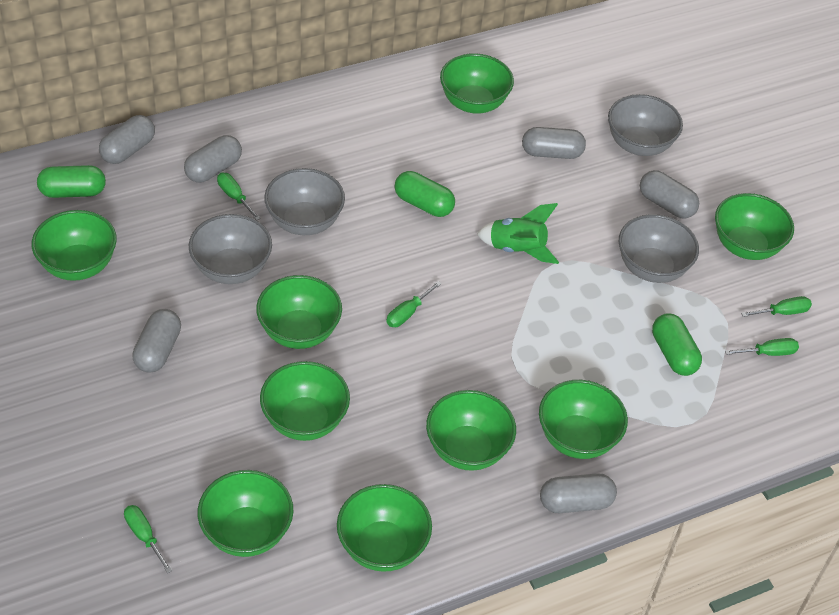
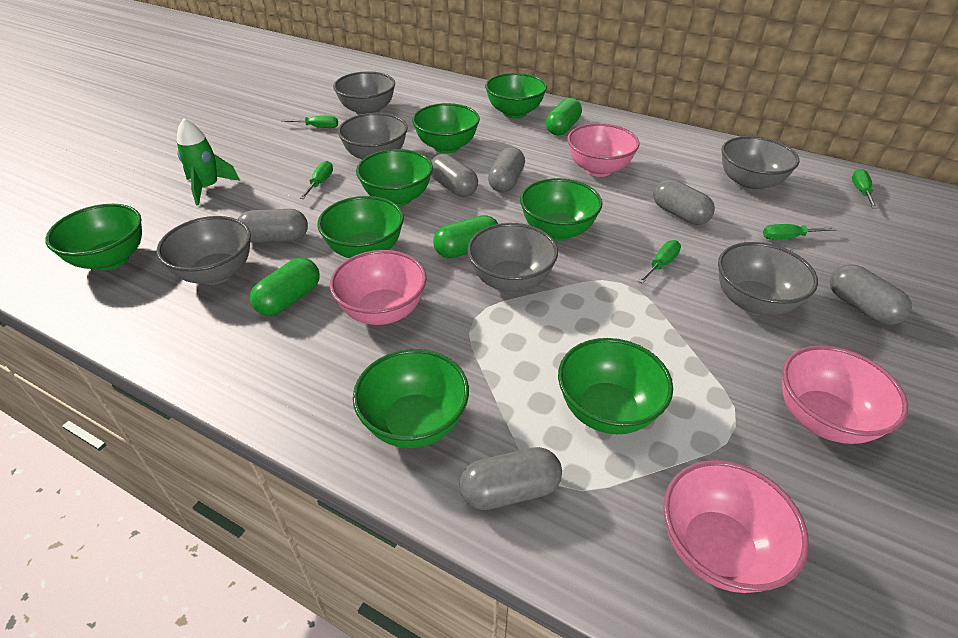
green bowl: 9 -> 8
grey bowl: 4 -> 6
pink bowl: 0 -> 4

